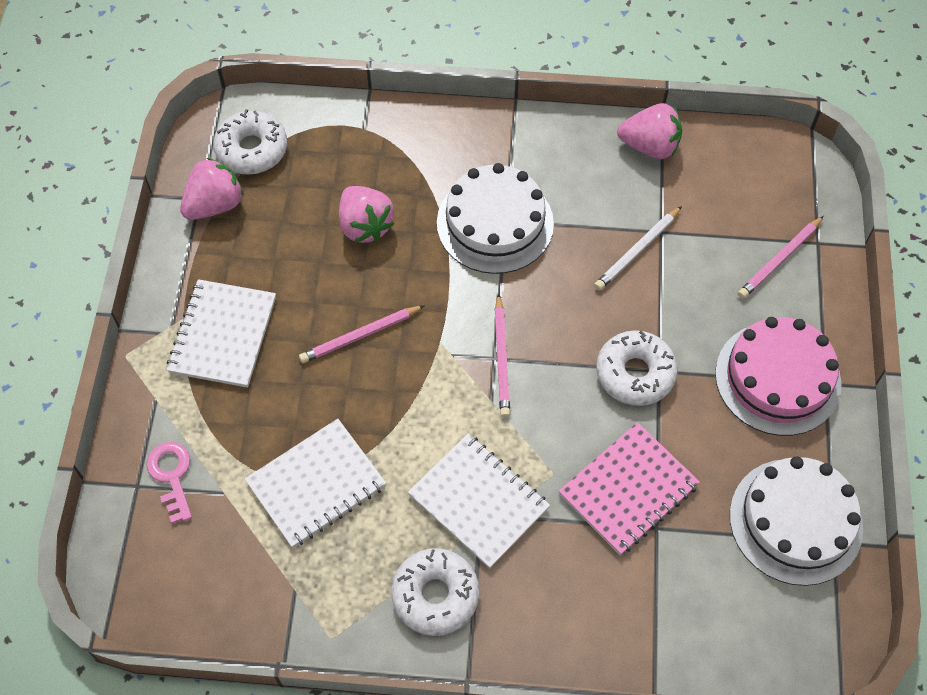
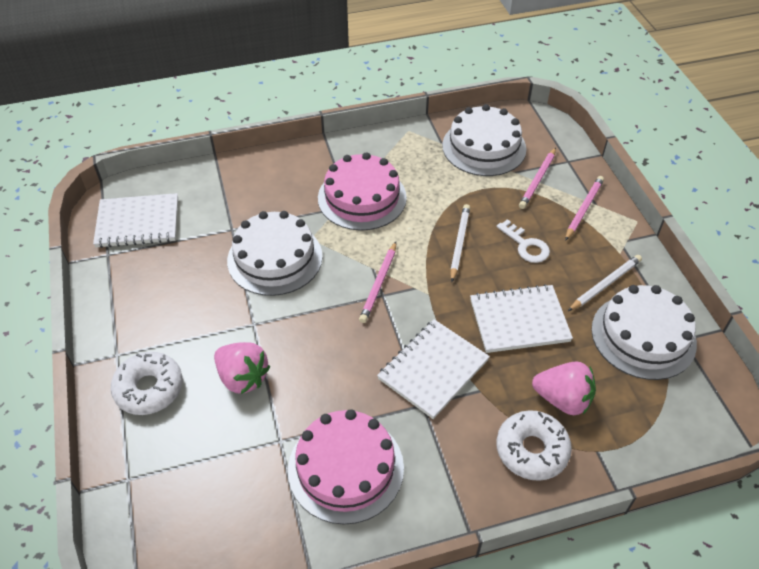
pink cake: 1 -> 2
pink key: 1 -> 0
pink notebook: 1 -> 0
pink strawberry: 3 -> 2
white cake: 2 -> 3
white donut: 3 -> 2
white key: 0 -> 1
white pencil: 1 -> 2

